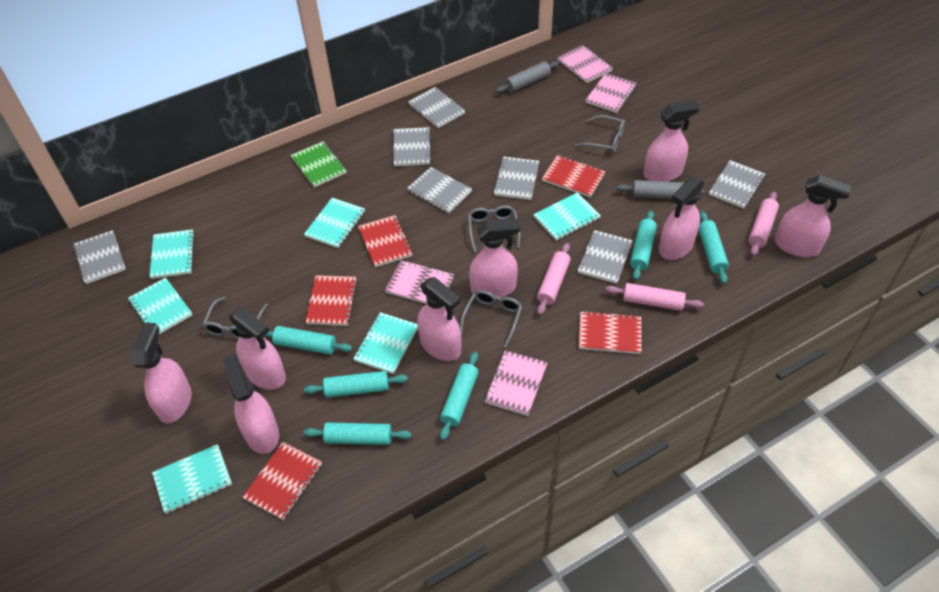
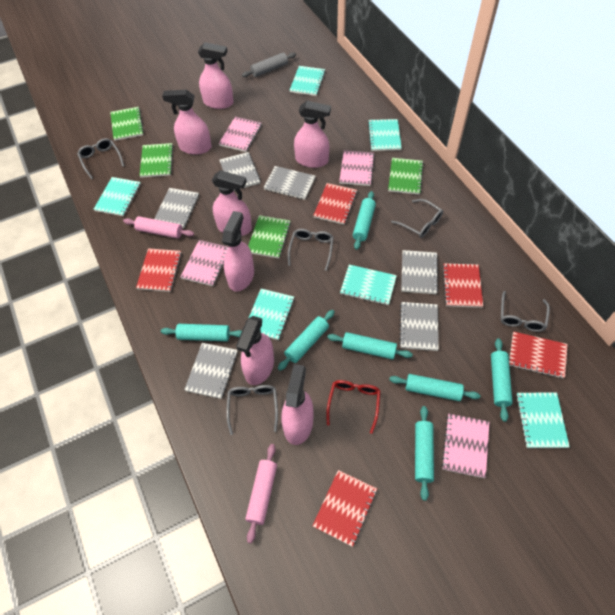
green notebook: 1 -> 4
grey glasses: 4 -> 5
grey notebook: 7 -> 6
grey rolling pin: 2 -> 1
pink rolling pin: 3 -> 2
pink spray bottle: 8 -> 7
red glasses: 0 -> 1
turquoise rolling pin: 6 -> 7

